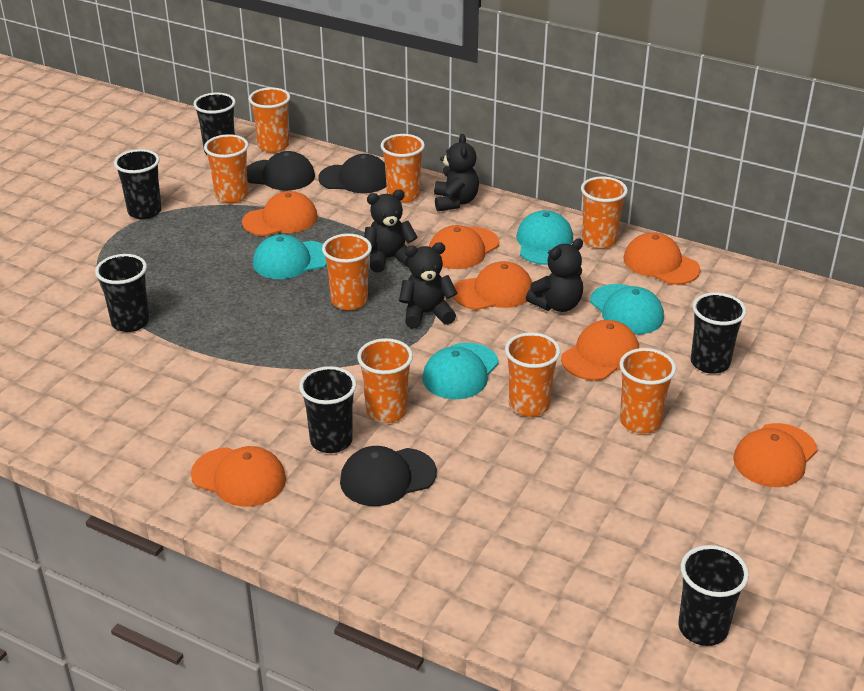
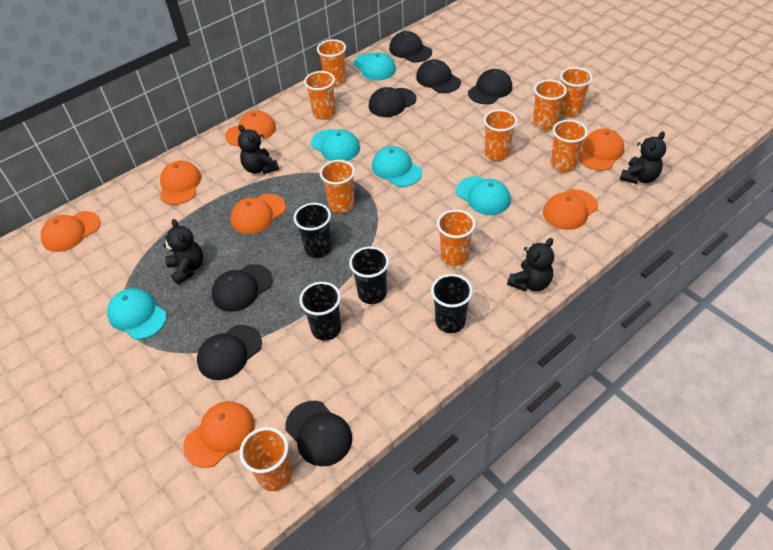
black cap: 3 -> 7
black cup: 6 -> 4
orange cup: 8 -> 9
turquoise cap: 4 -> 5

